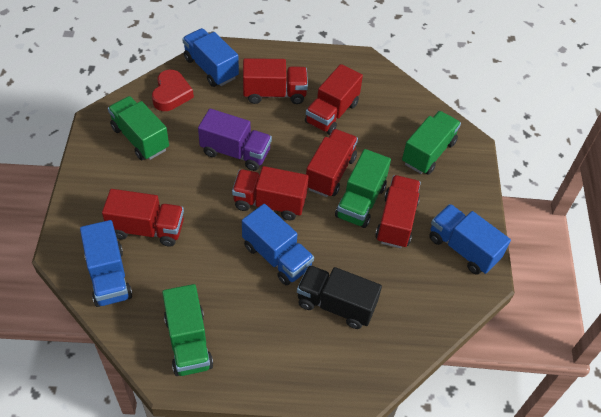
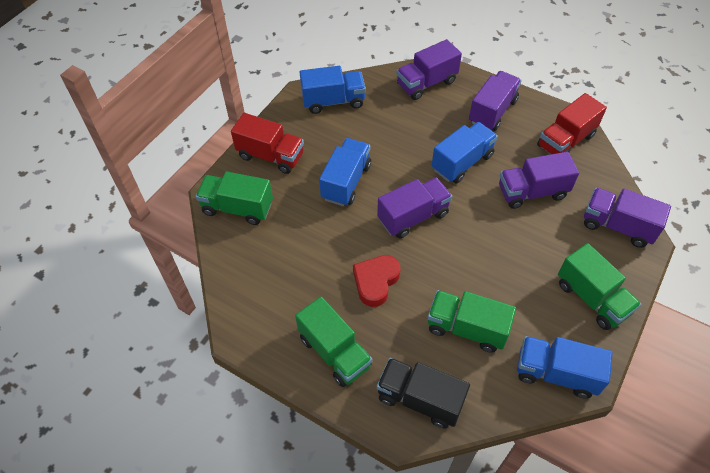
purple truck: 1 -> 5
red truck: 6 -> 2

